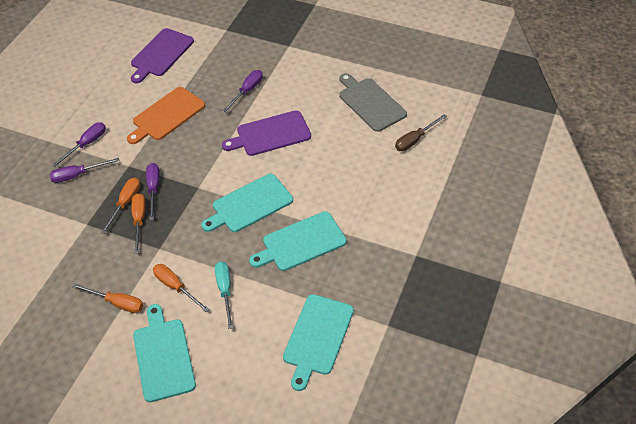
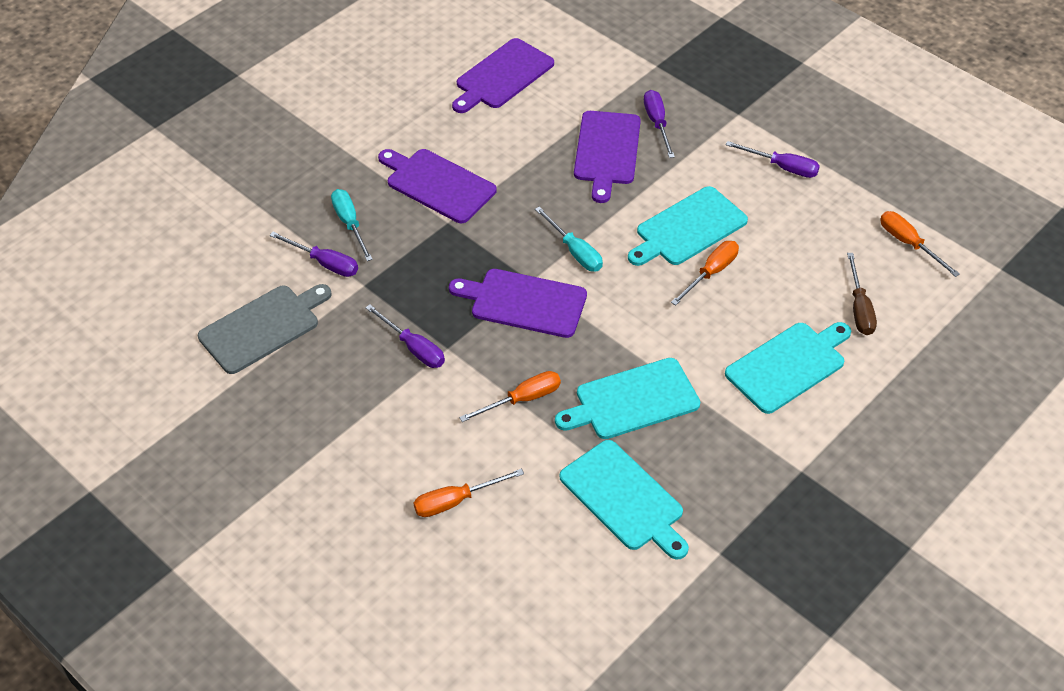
orange cutting board: 1 -> 0
purple cutting board: 2 -> 4
turquoise screwdriver: 1 -> 2

